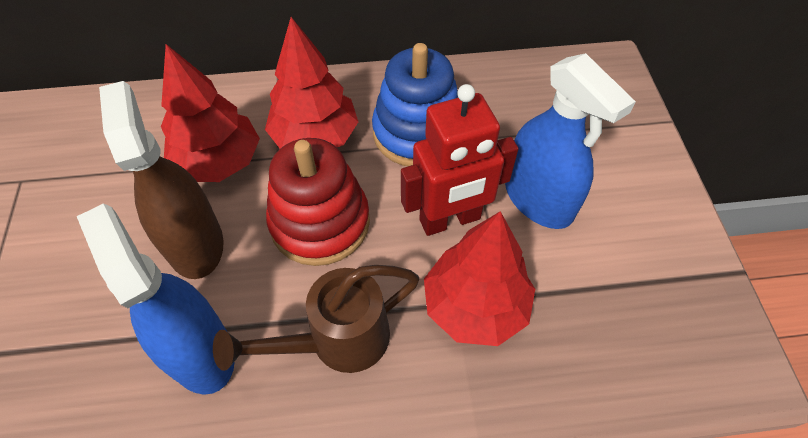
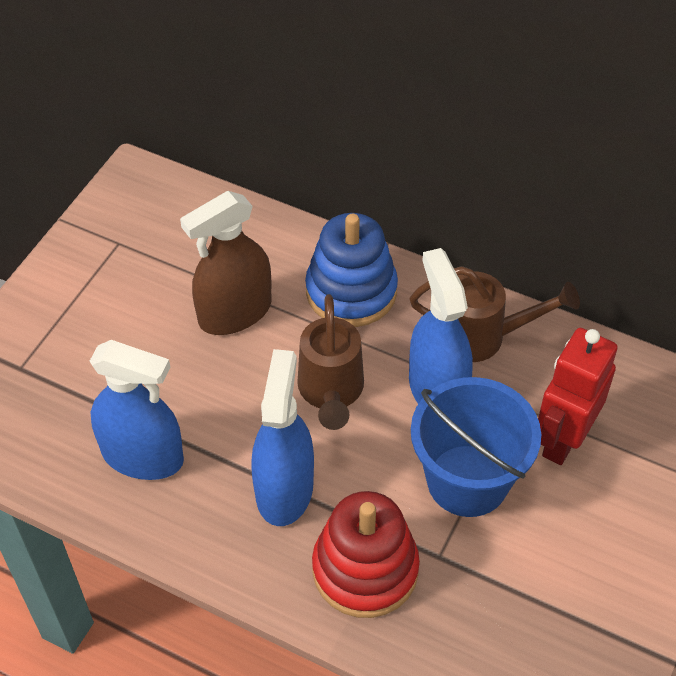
blue bucket: 0 -> 1
blue spray bottle: 2 -> 3
brown watering can: 1 -> 2
red tree: 3 -> 0

